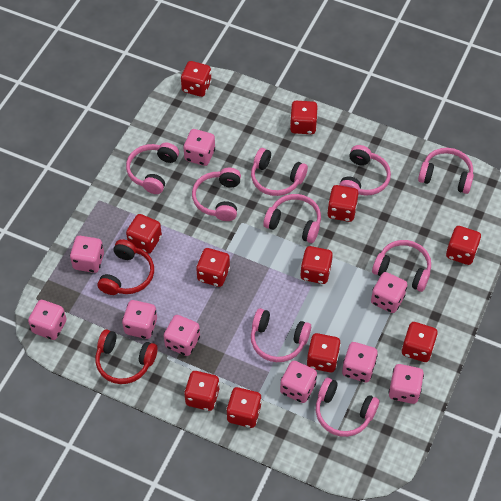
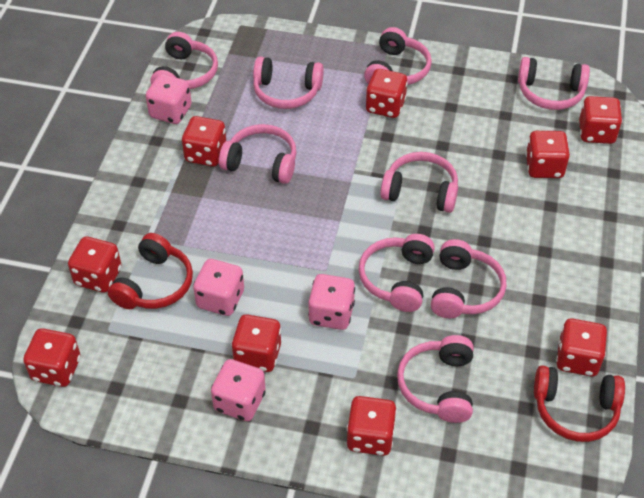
pink dice: 9 -> 4
red dice: 11 -> 9

